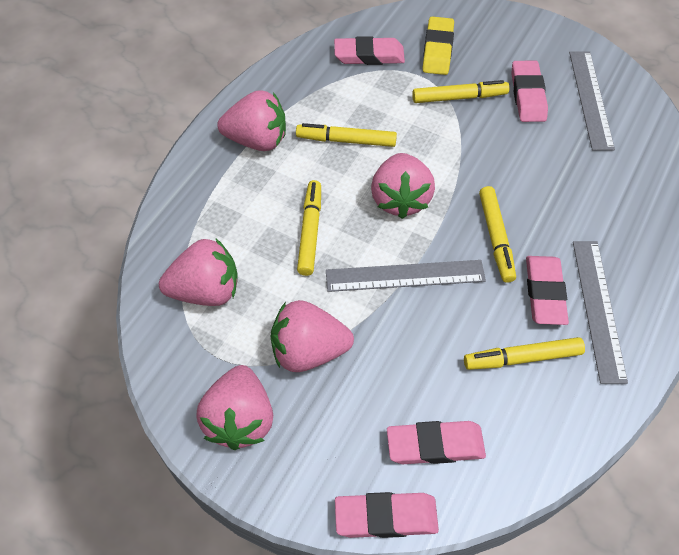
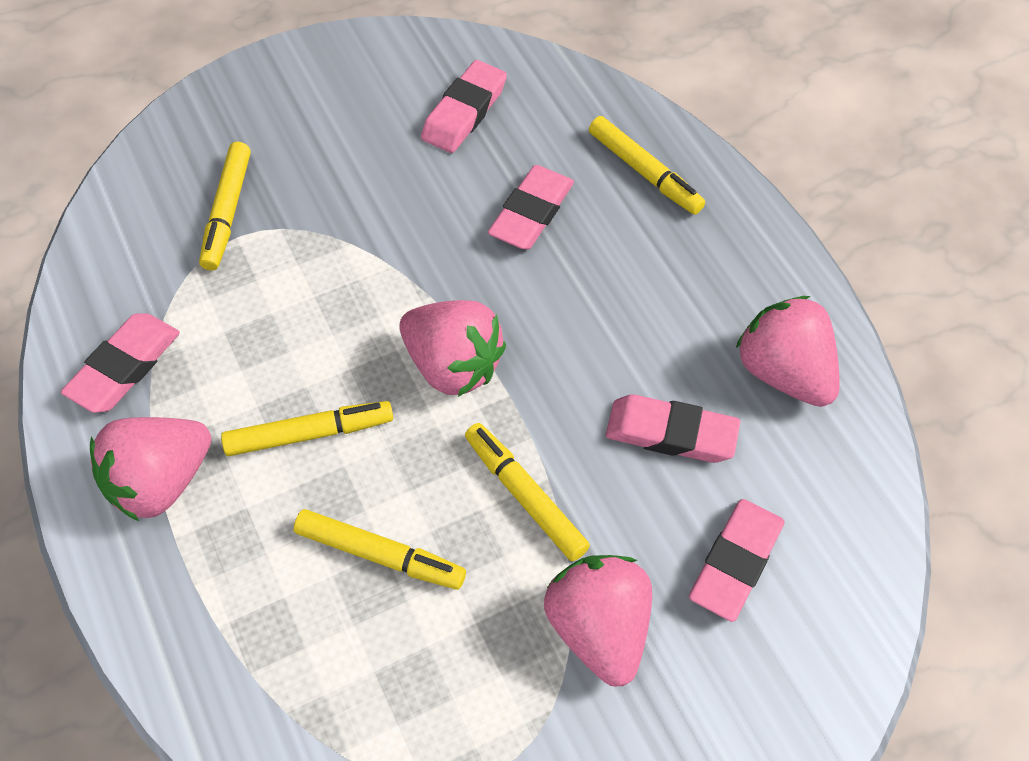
grey ruler: 3 -> 0
pink strawberry: 5 -> 4
yellow eraser: 1 -> 0

